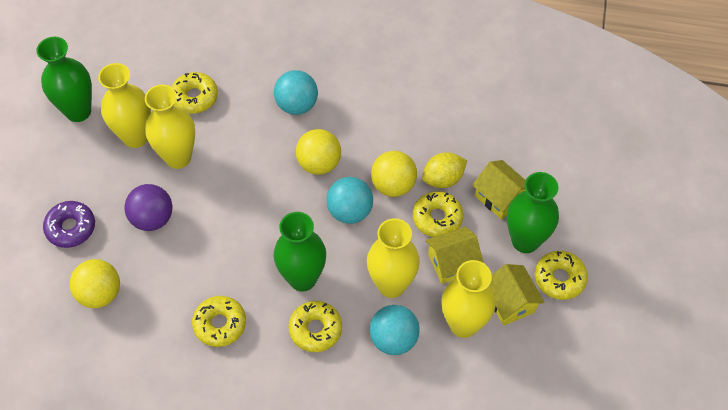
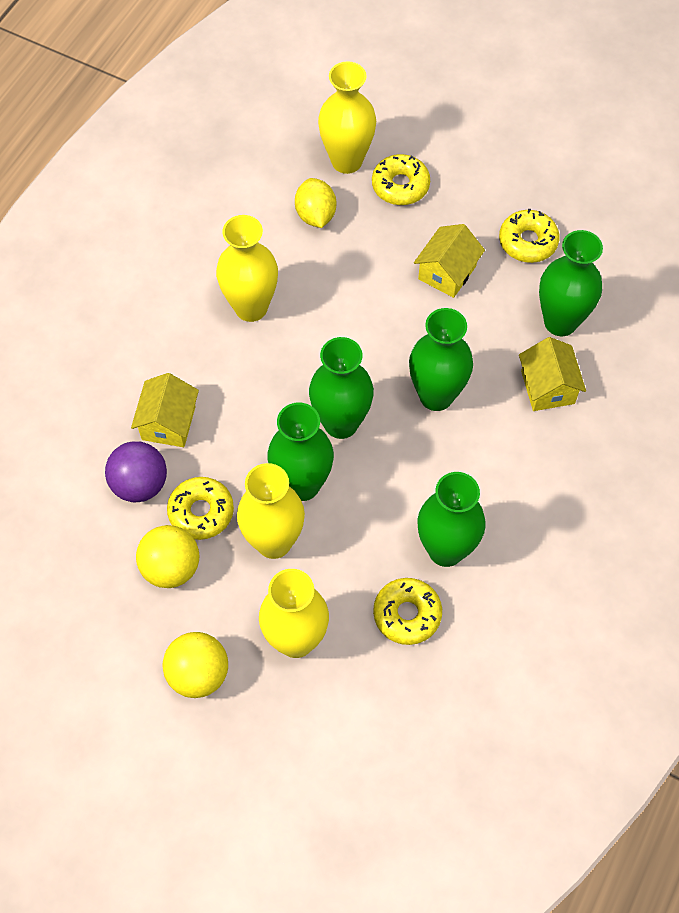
green vase: 3 -> 5
purple donut: 1 -> 0
turquoise ball: 3 -> 0
yellow ball: 3 -> 2
yellow donut: 5 -> 4

